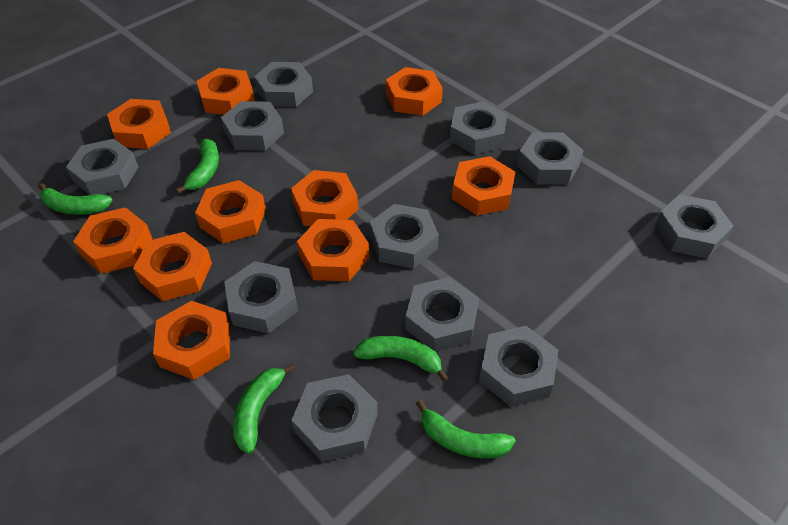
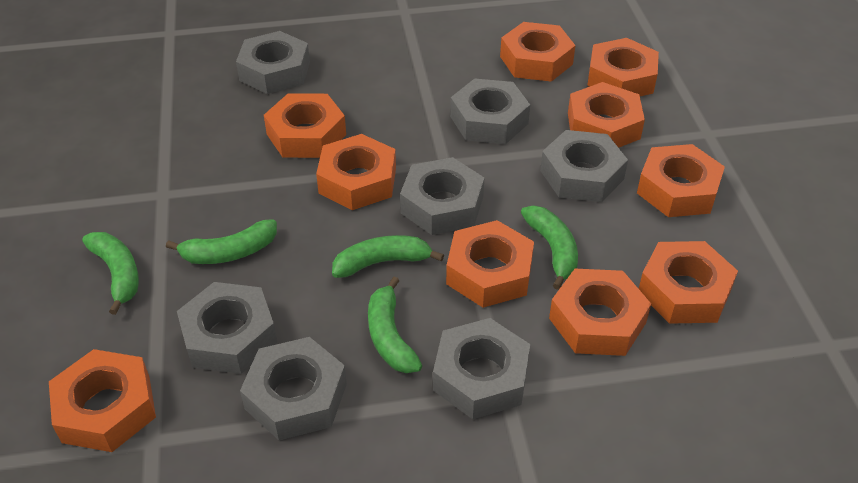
grey nut: 11 -> 7

